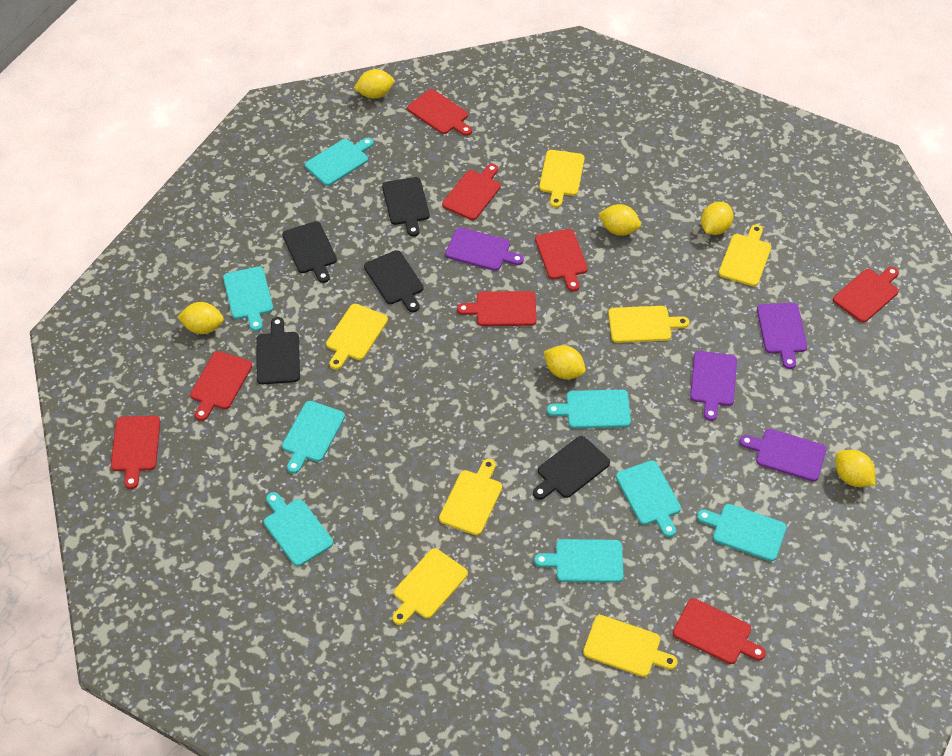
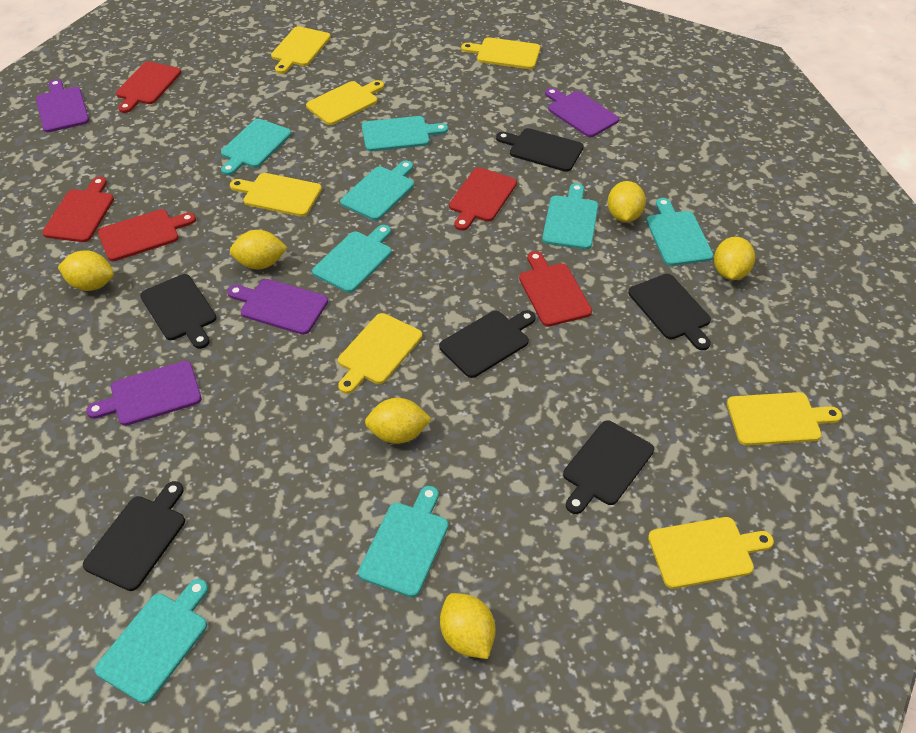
black cutting board: 5 -> 6
red cutting board: 8 -> 5

